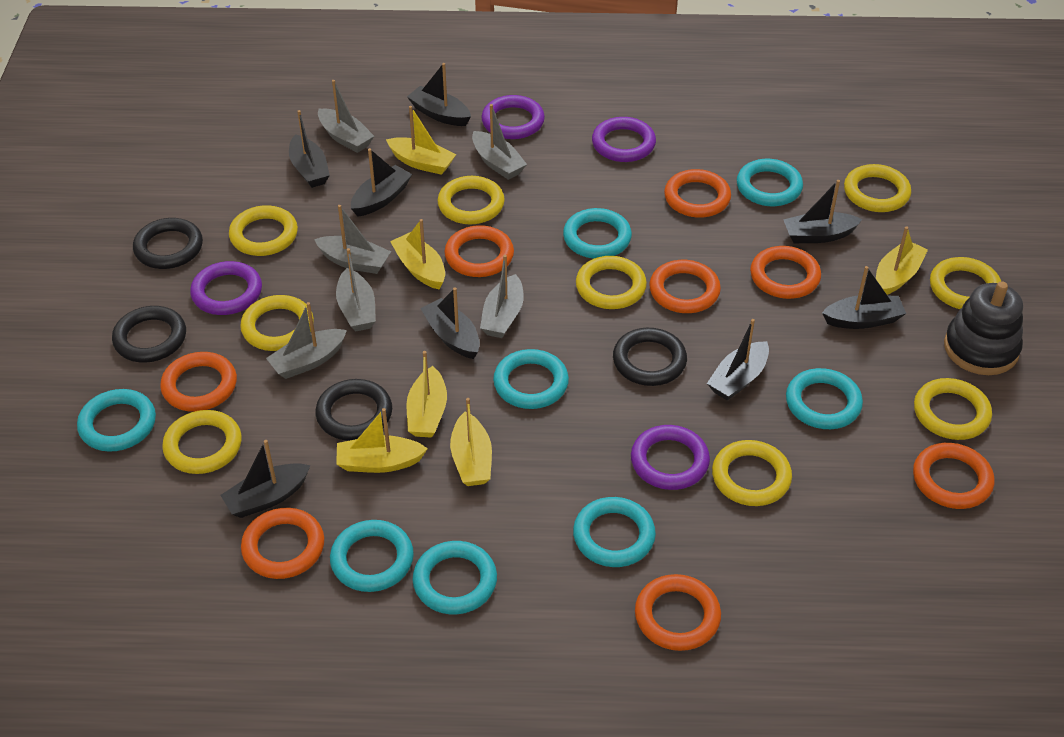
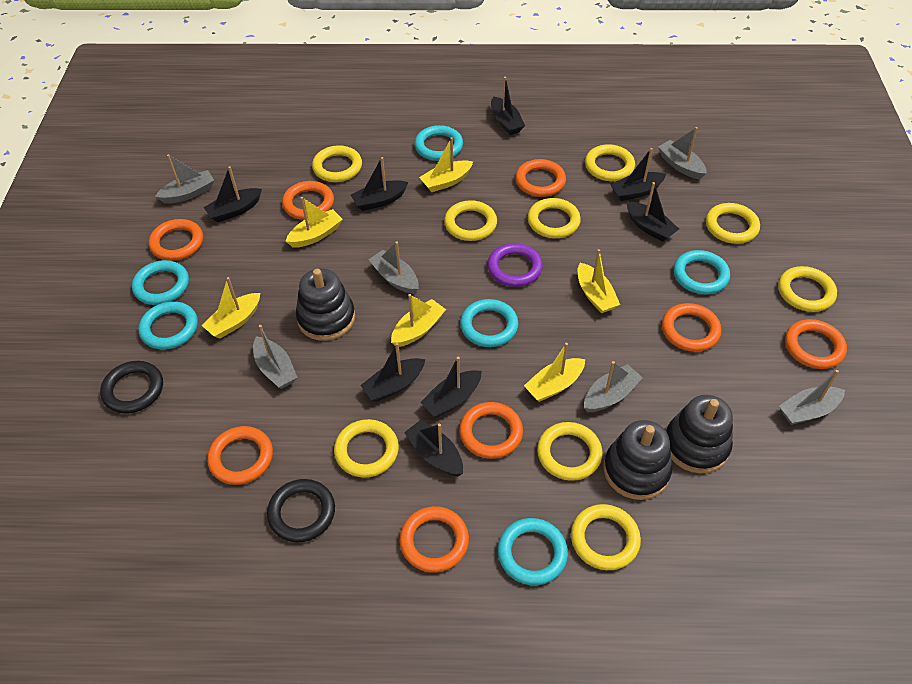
black ring: 4 -> 2
black stacking toy: 1 -> 3
purple ring: 4 -> 1
turquoise ring: 8 -> 6

